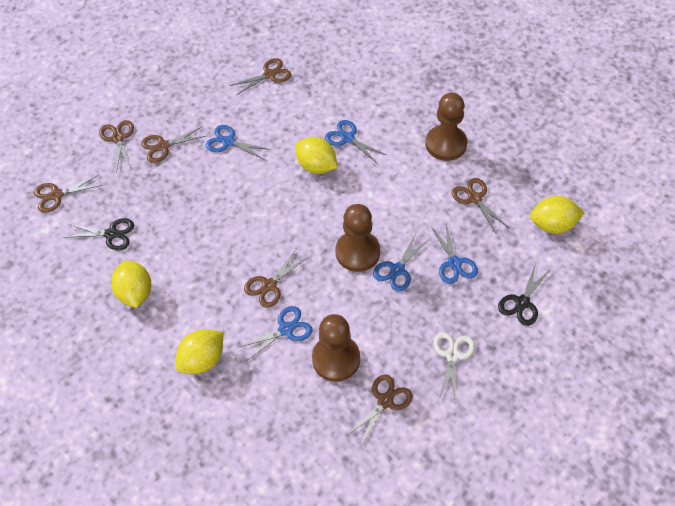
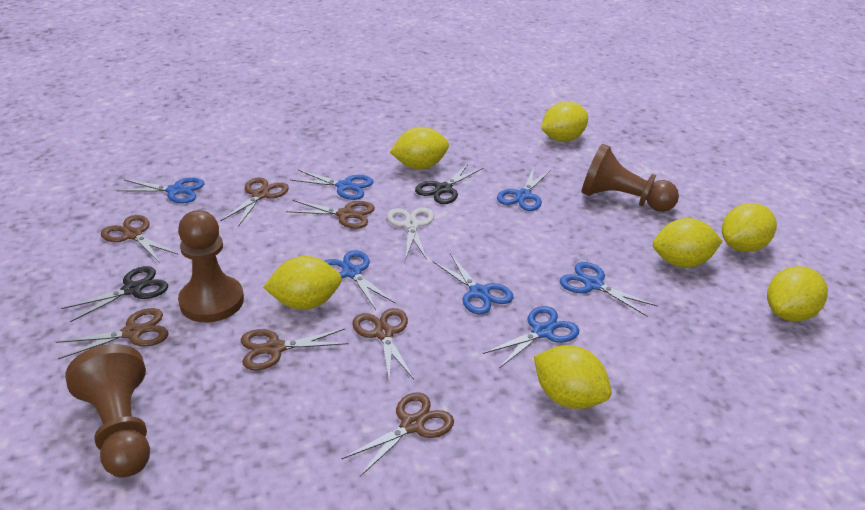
blue scissors: 5 -> 7
yellow lemon: 4 -> 7

